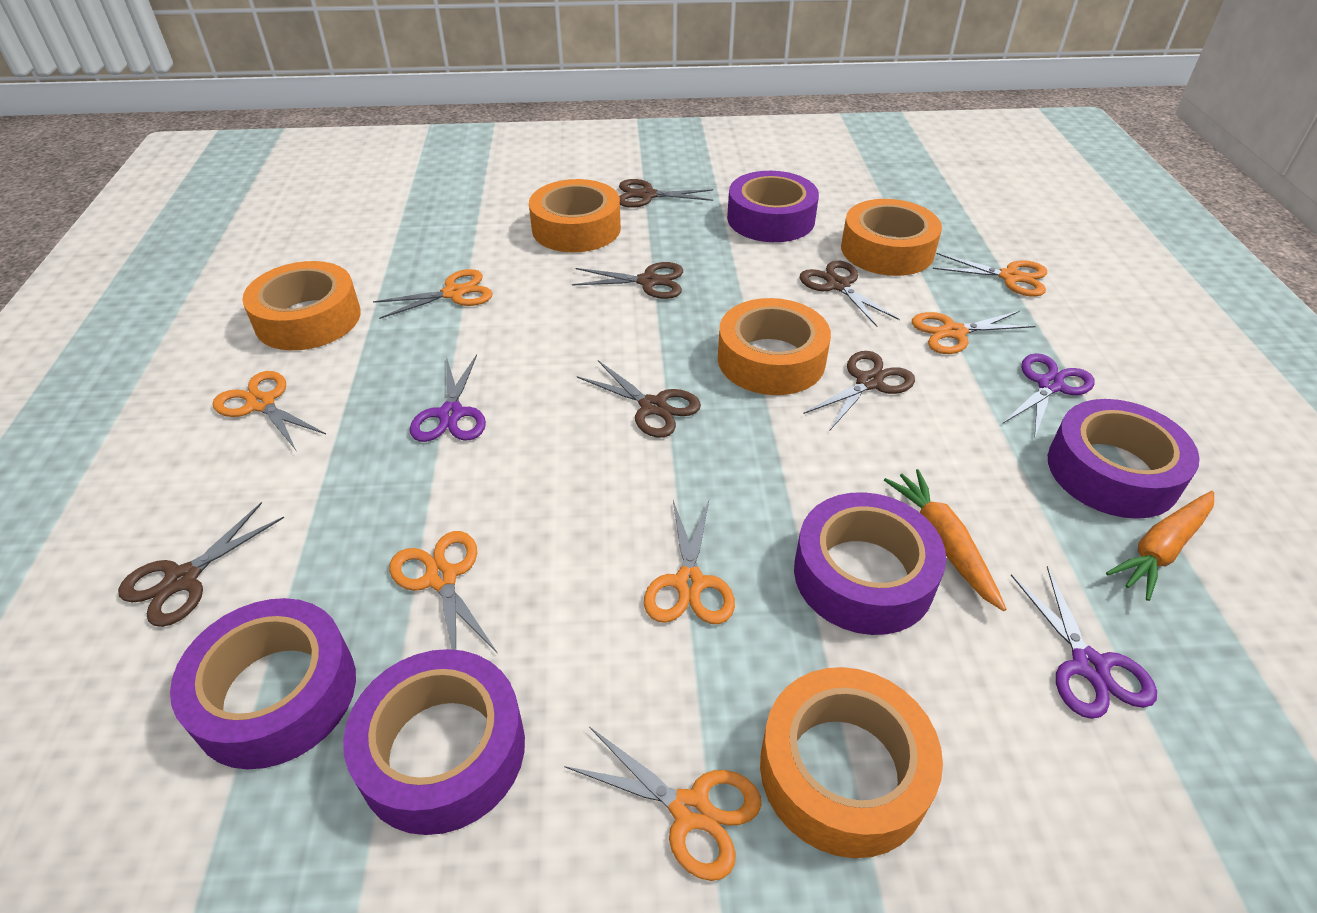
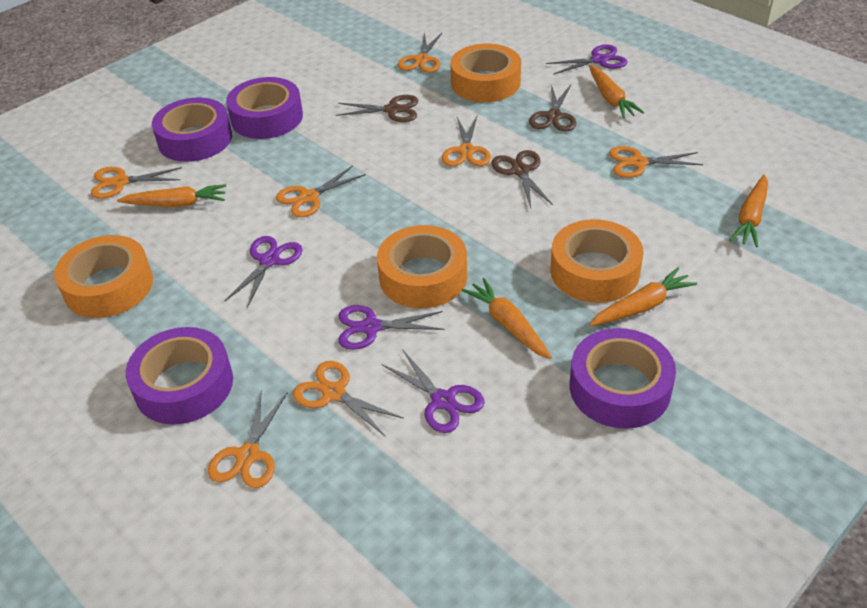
brown scissors: 6 -> 3
orange carrot: 2 -> 5
orange tape: 5 -> 4
purple scissors: 3 -> 4
purple tape: 5 -> 4

